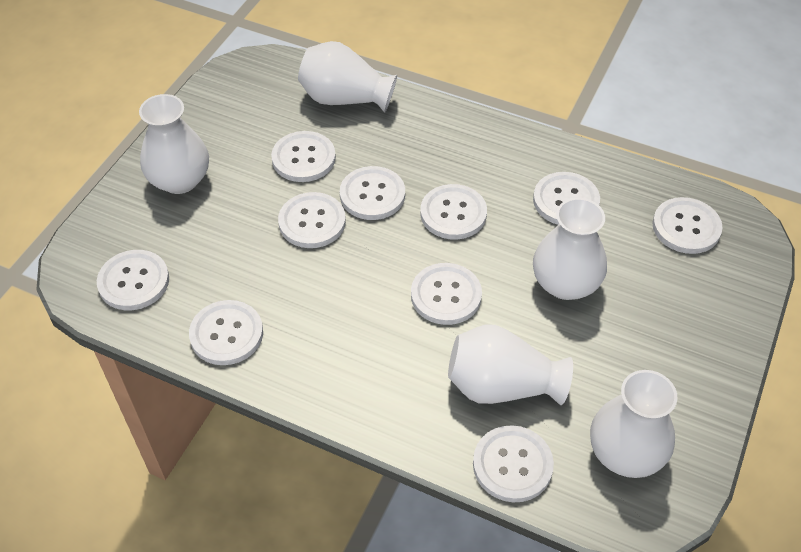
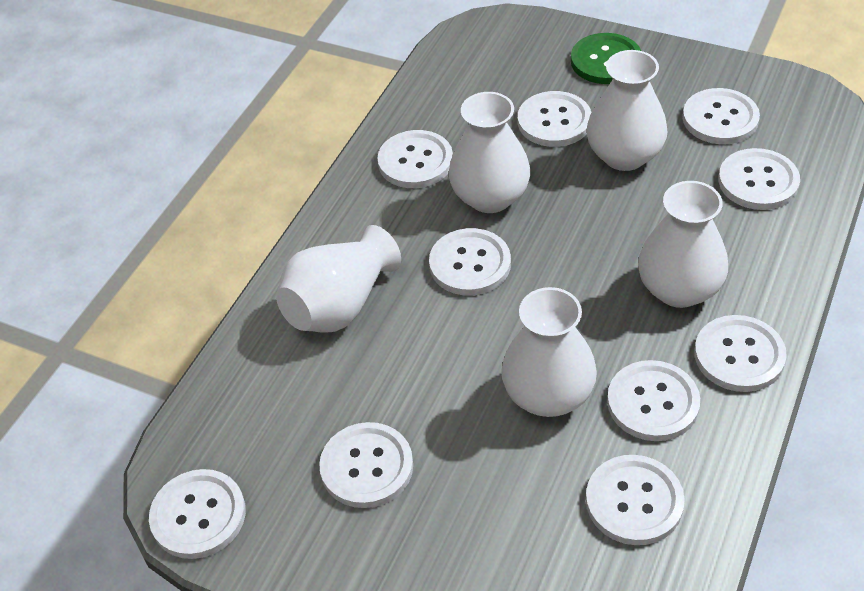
green button: 0 -> 1

